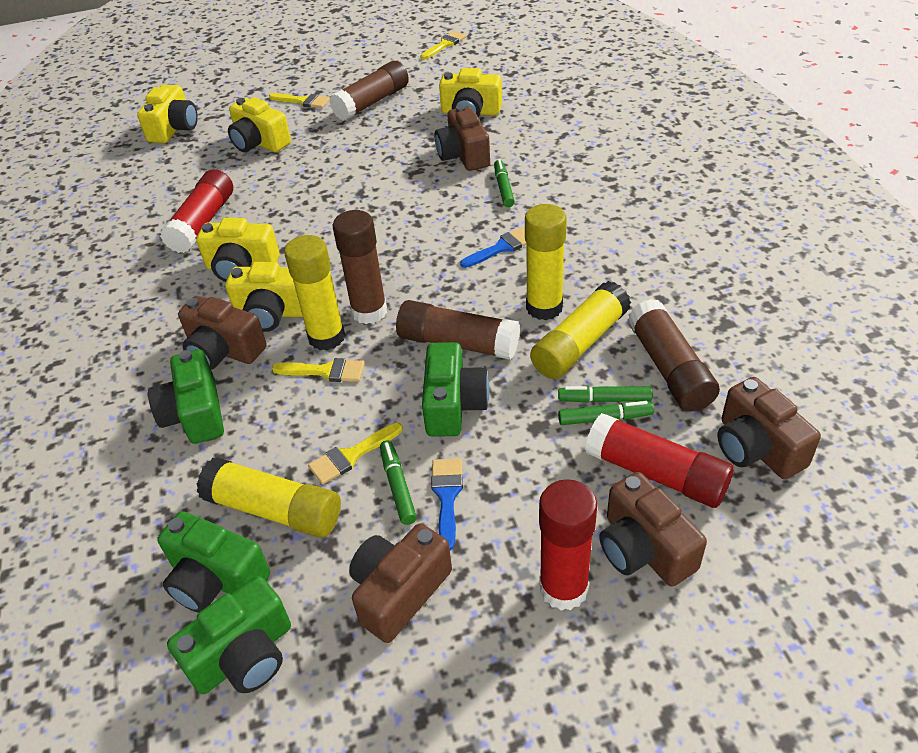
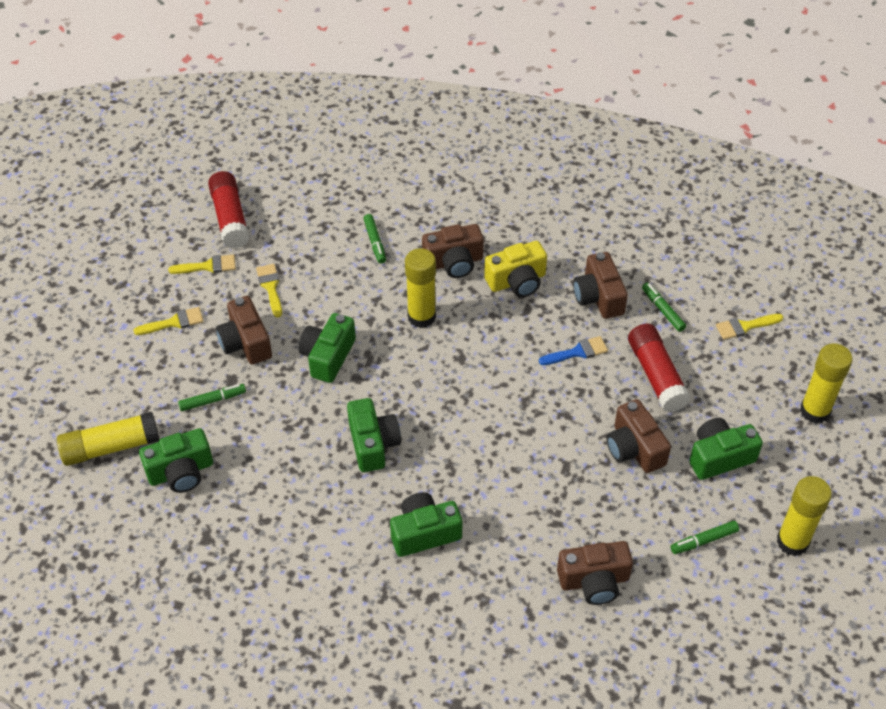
blue brush: 2 -> 1
brown glue stick: 4 -> 0
green camera: 4 -> 5
red glue stick: 3 -> 2
yellow camera: 5 -> 1

